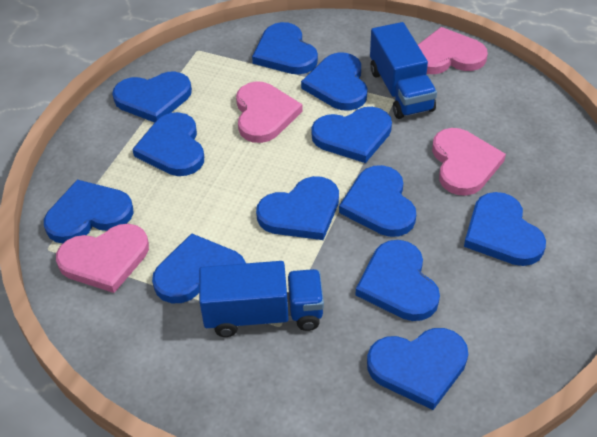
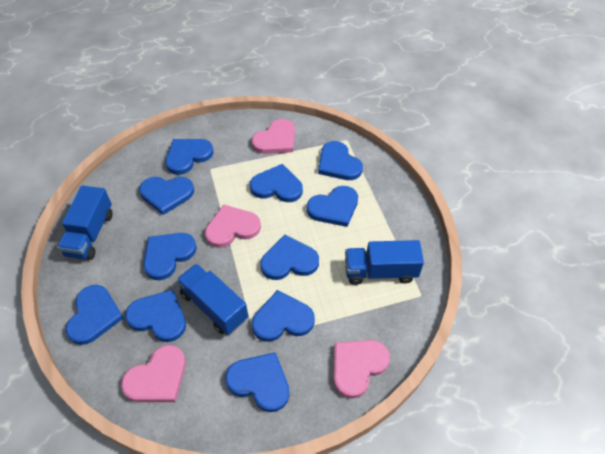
blue heart: 12 -> 11
blue truck: 2 -> 3

